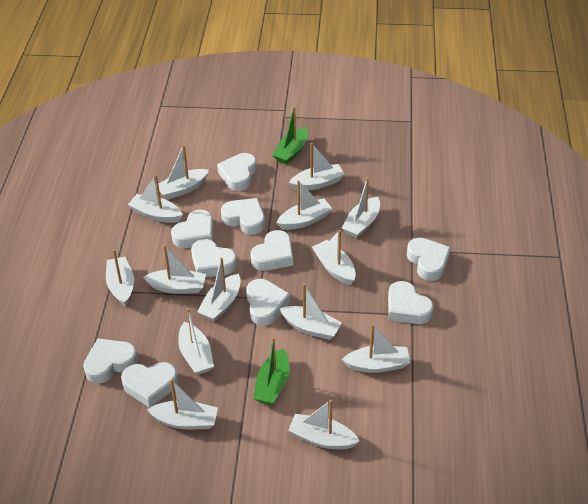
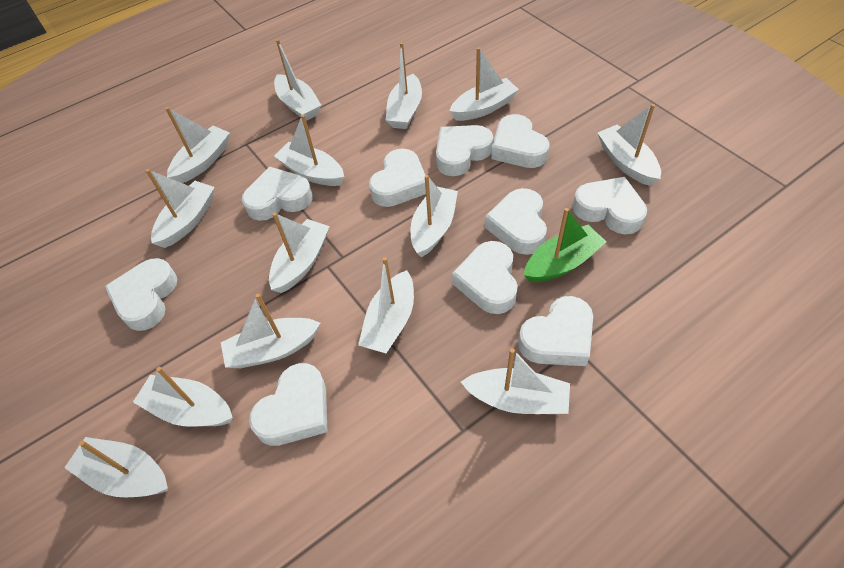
green boat: 2 -> 1

